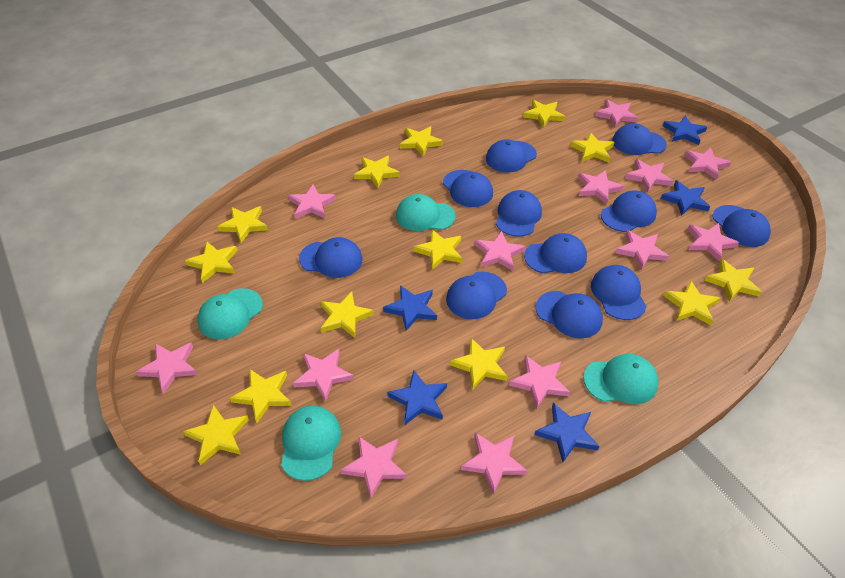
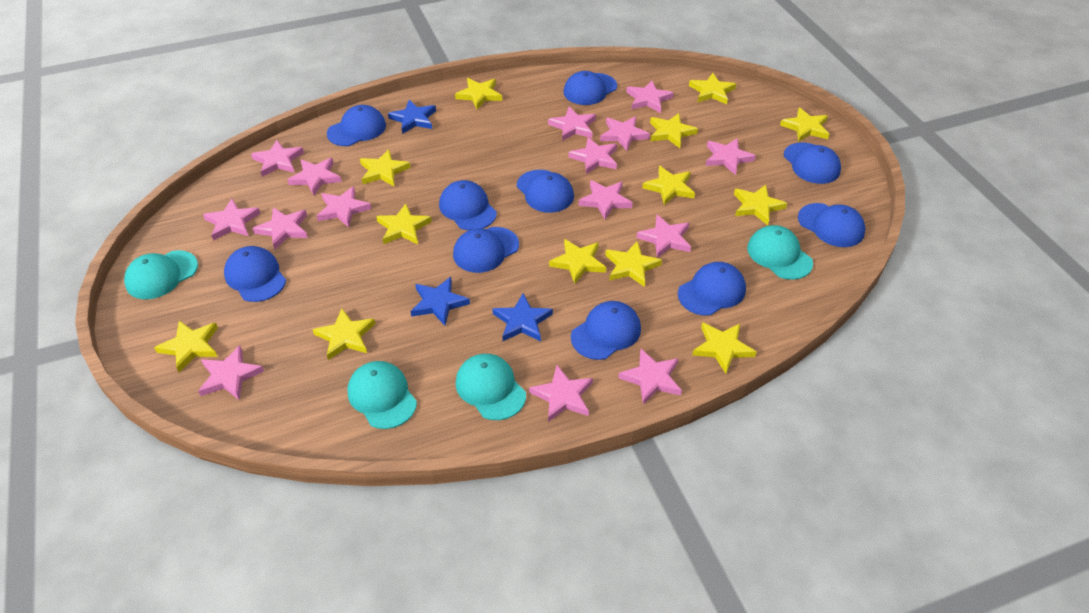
blue cap: 11 -> 10
blue star: 5 -> 3
pink star: 13 -> 15

